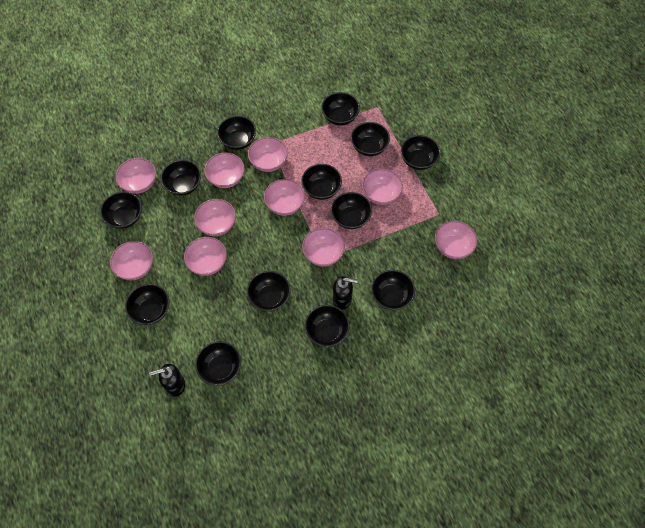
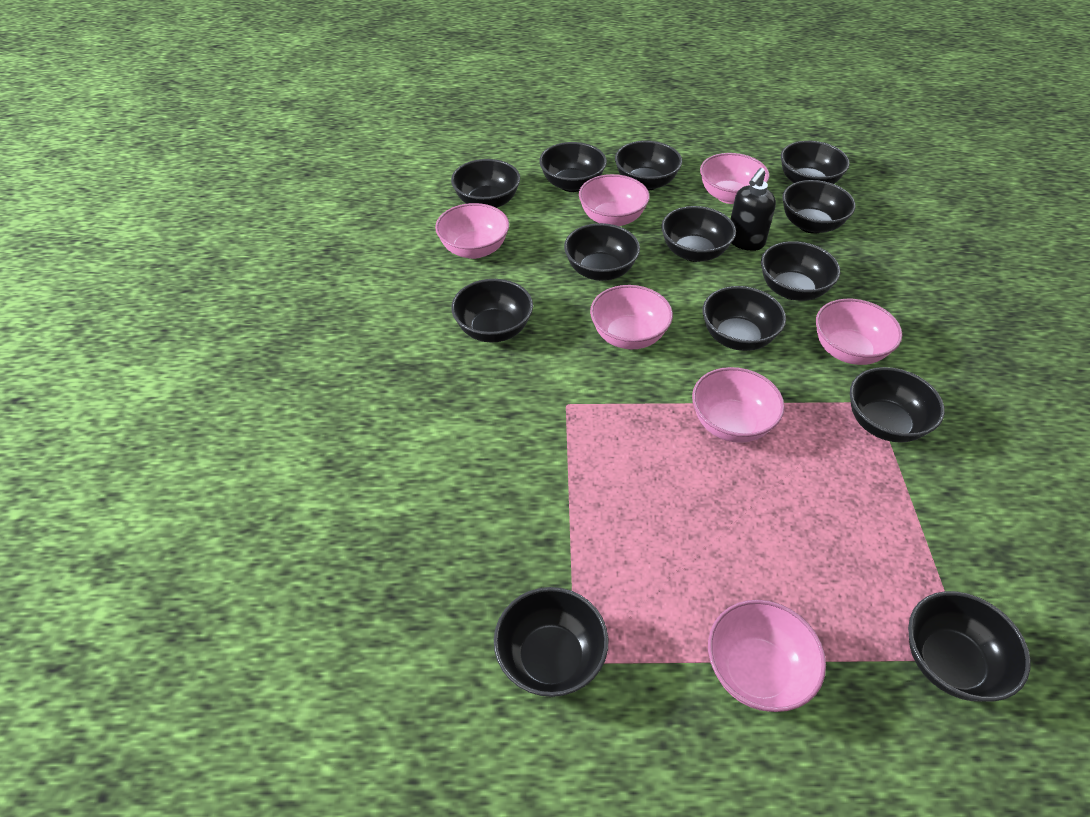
black soap dispenser: 2 -> 1
pink bowl: 10 -> 7

